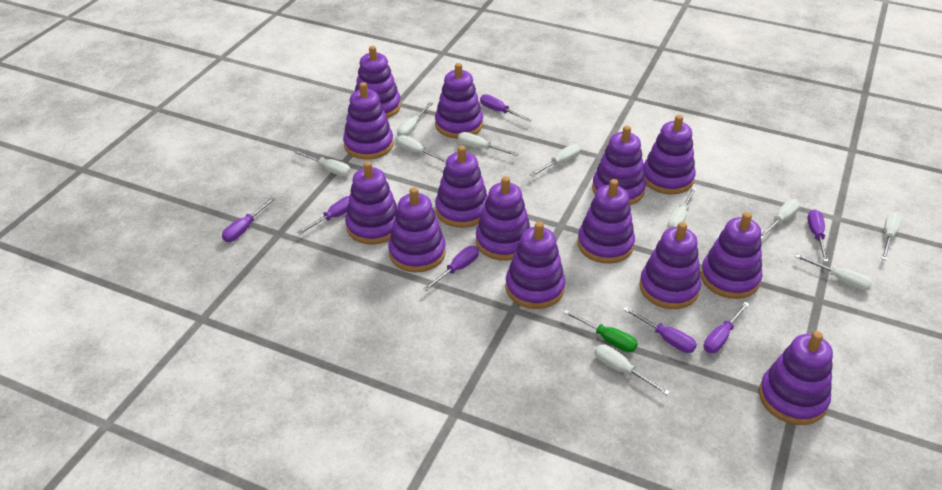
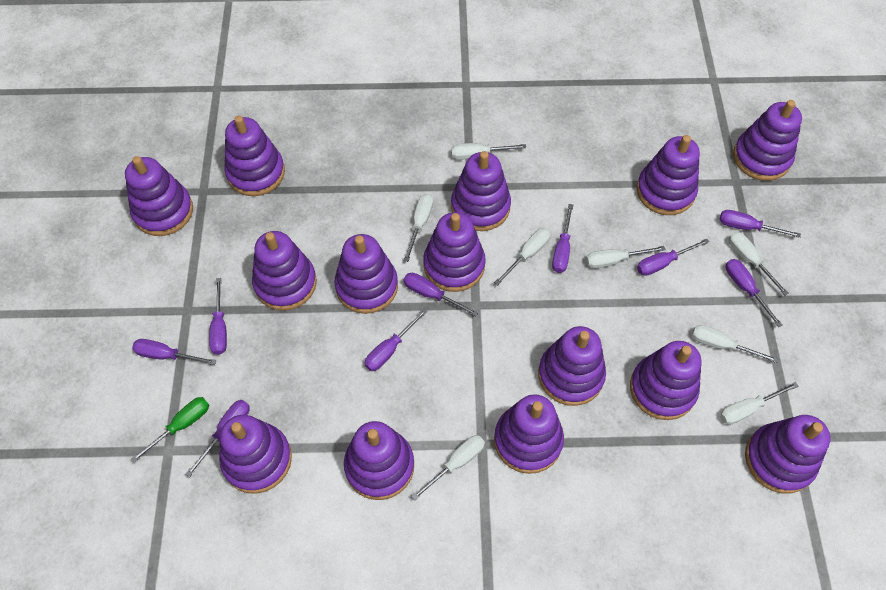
purple screwdriver: 7 -> 9
white screwdriver: 10 -> 8

